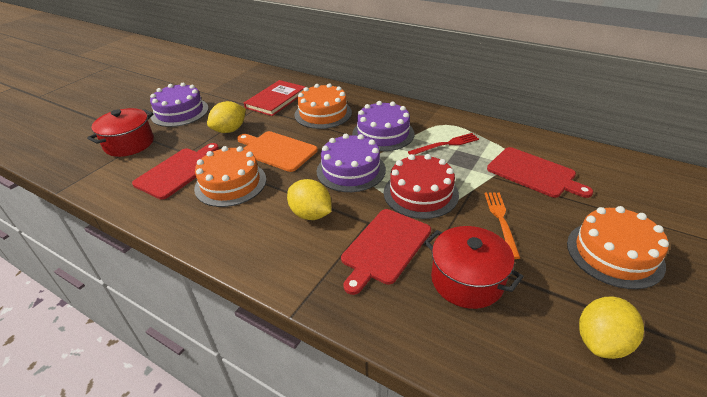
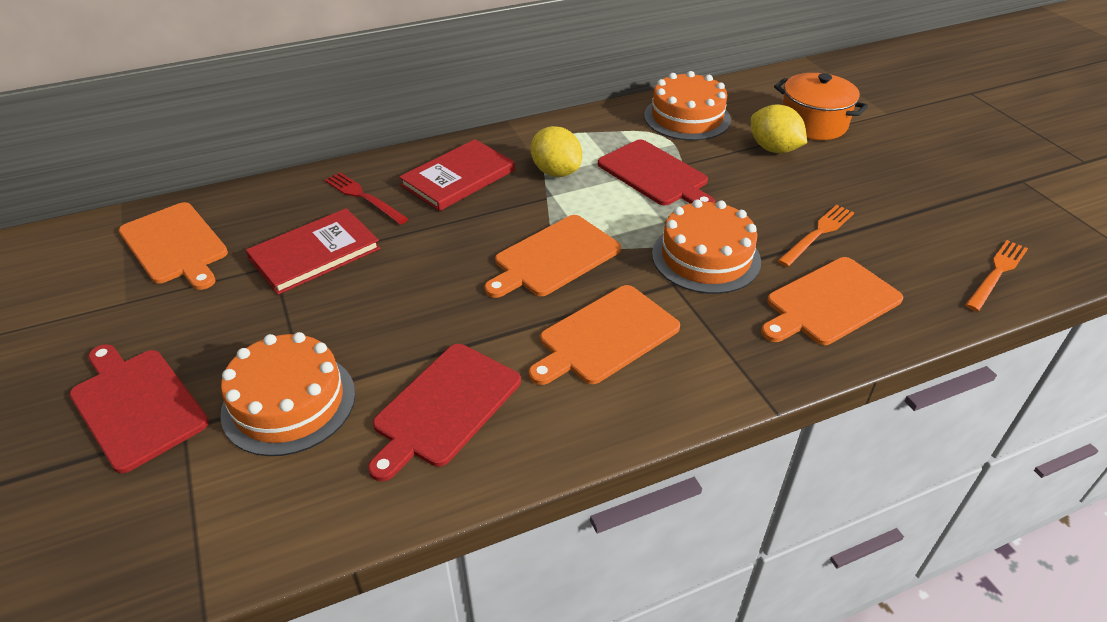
orange cutting board: 1 -> 4
orange fork: 1 -> 2
orange pot: 0 -> 1
purple cake: 3 -> 0
red book: 1 -> 2
red cake: 1 -> 0
red pot: 2 -> 0
yellow lemon: 3 -> 2

